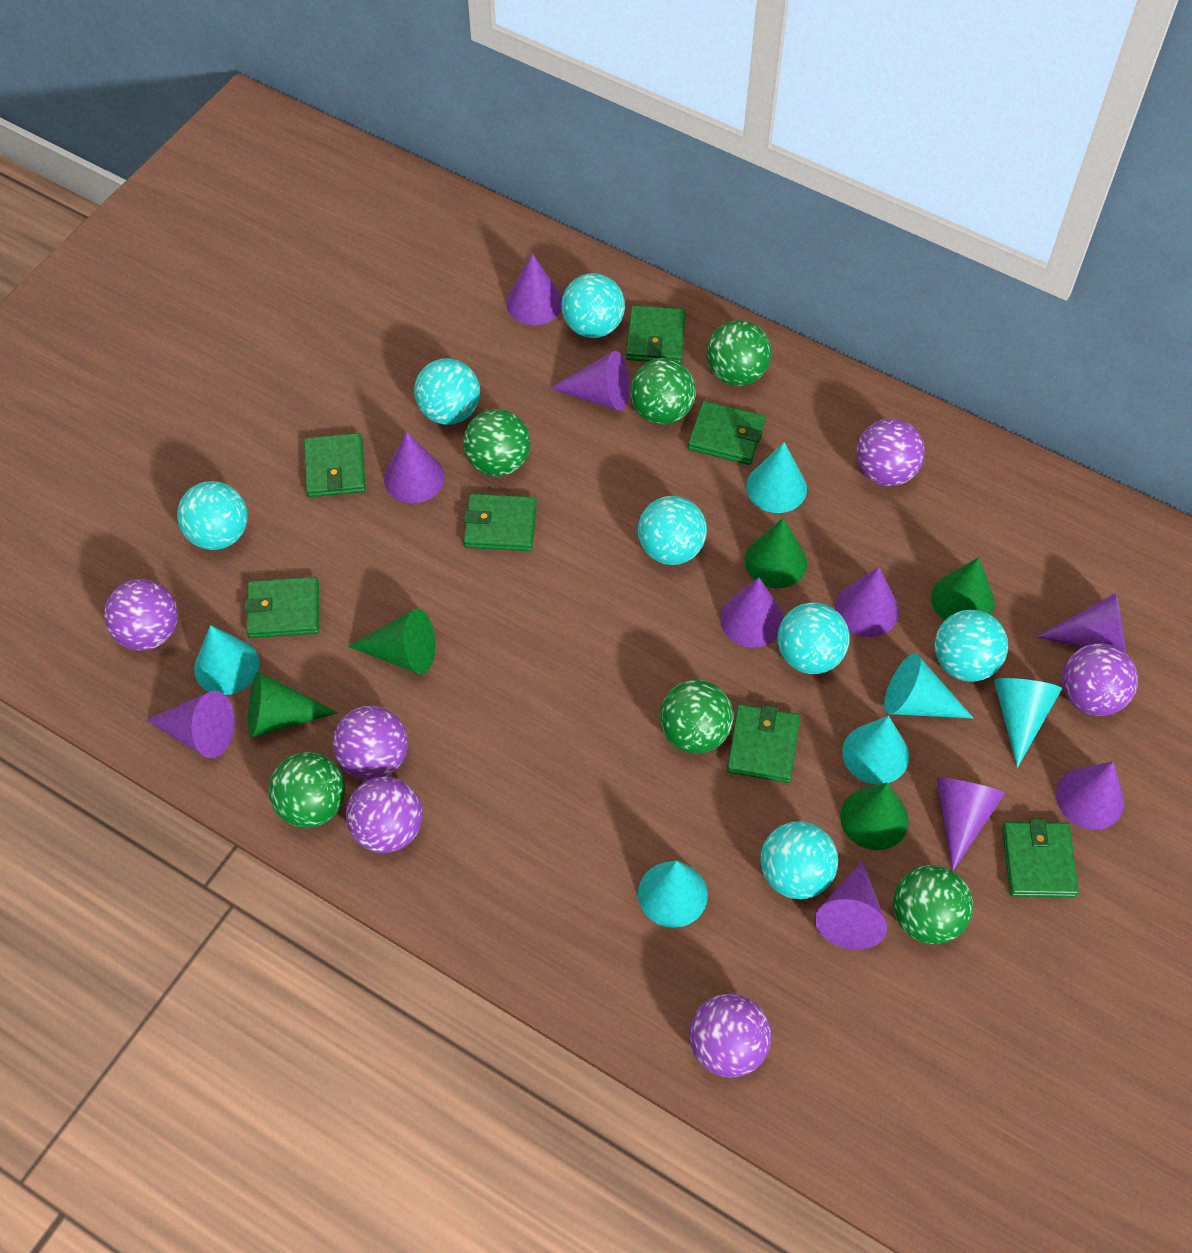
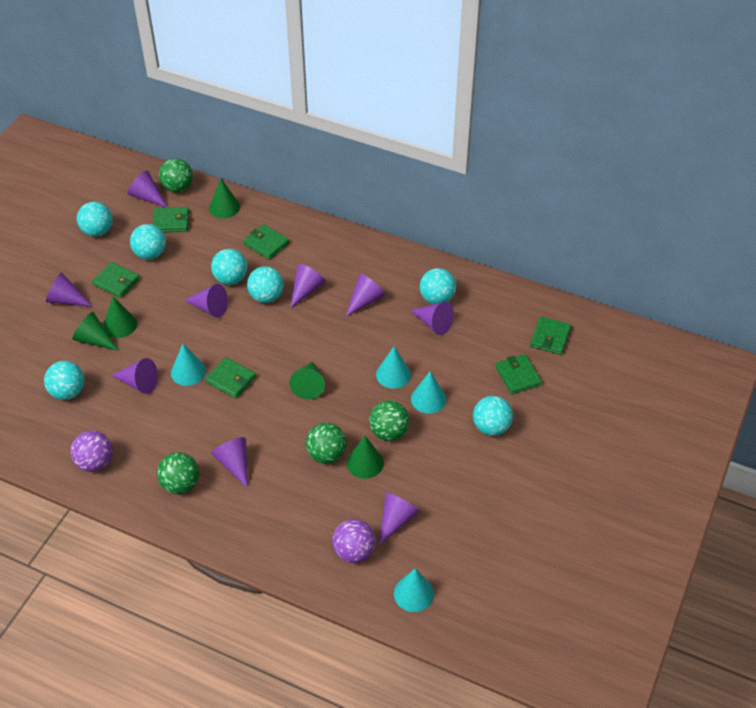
green ball: 6 -> 4
green wallet: 7 -> 6
purple ball: 6 -> 2
purple cone: 10 -> 9
turquoise cone: 6 -> 4

